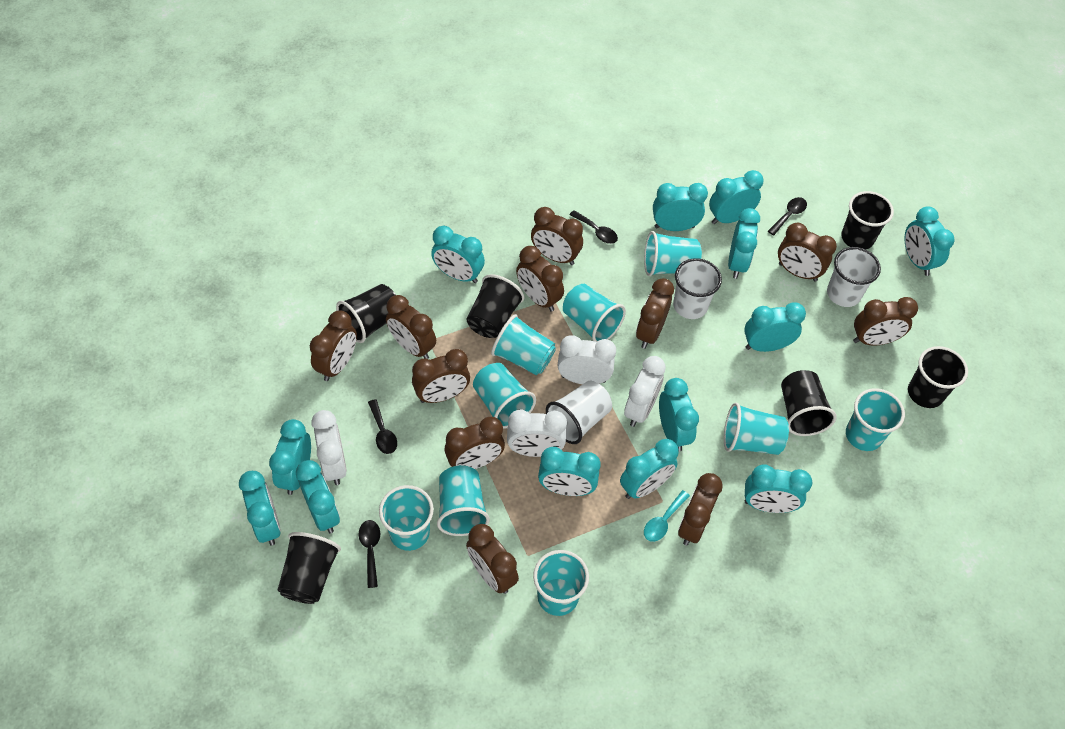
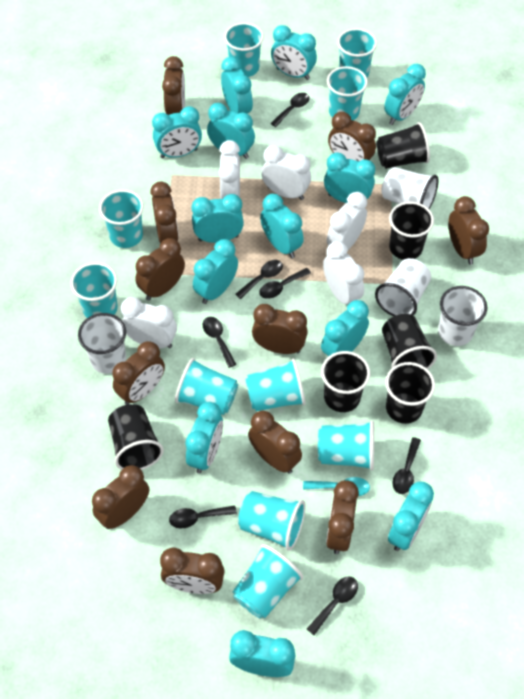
black spoon: 4 -> 7
turquoise cup: 9 -> 10
white clock: 4 -> 5
white cup: 3 -> 4

